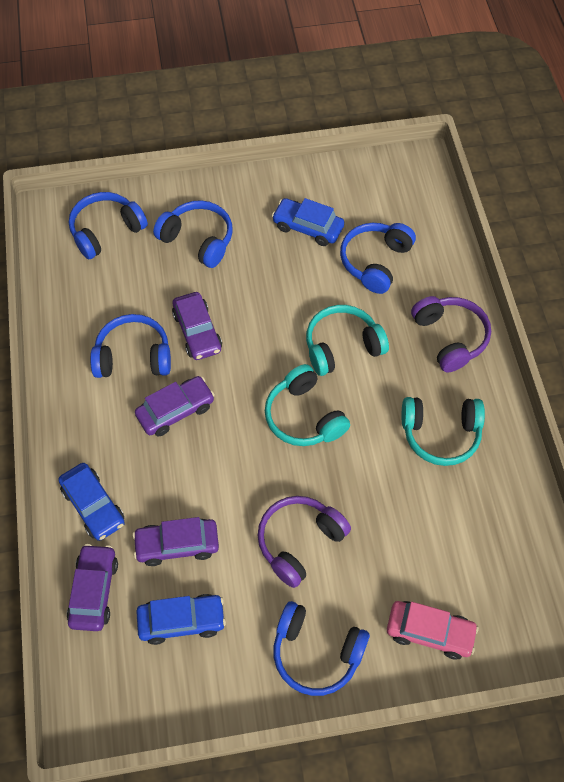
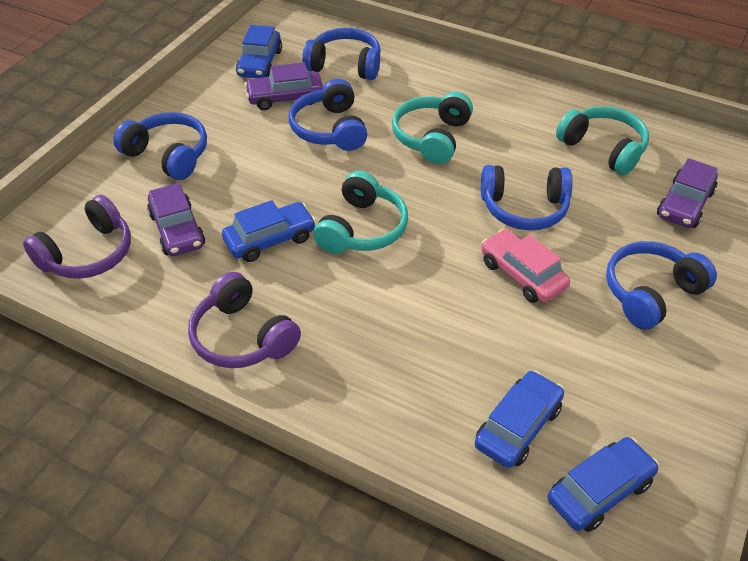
blue car: 3 -> 4
purple car: 4 -> 3

